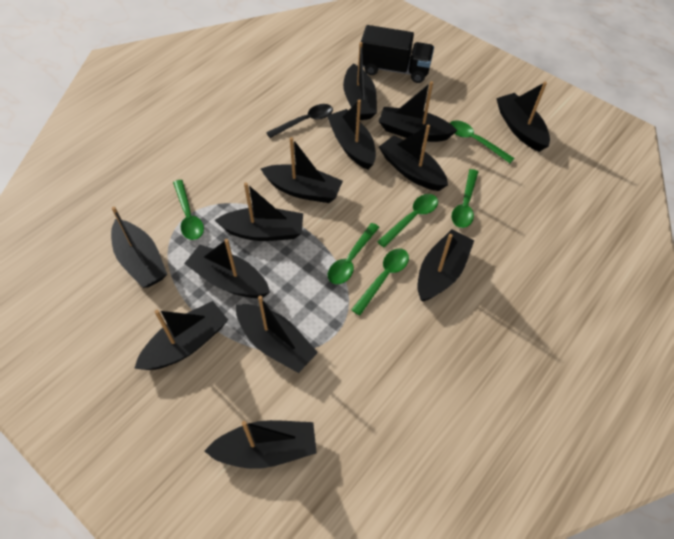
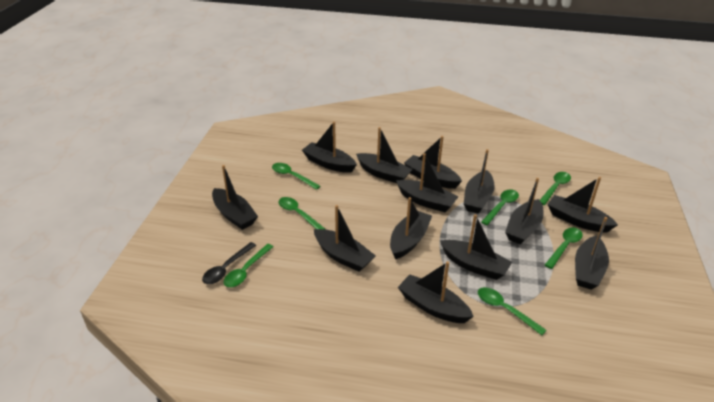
black truck: 1 -> 0
green spoon: 6 -> 7

